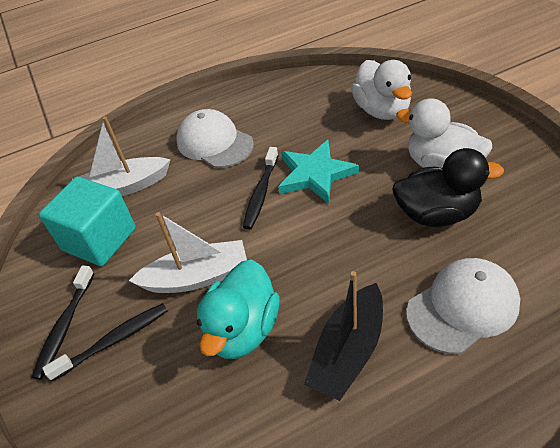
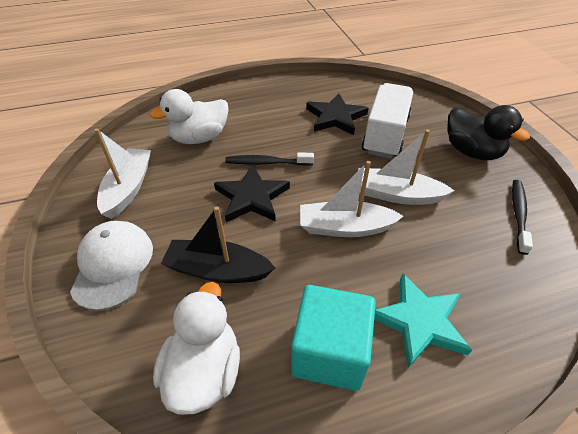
black star: 0 -> 2
black toothbrush: 3 -> 2
turquoise duck: 1 -> 0
white boat: 2 -> 3
white cap: 2 -> 1
white truck: 0 -> 1

